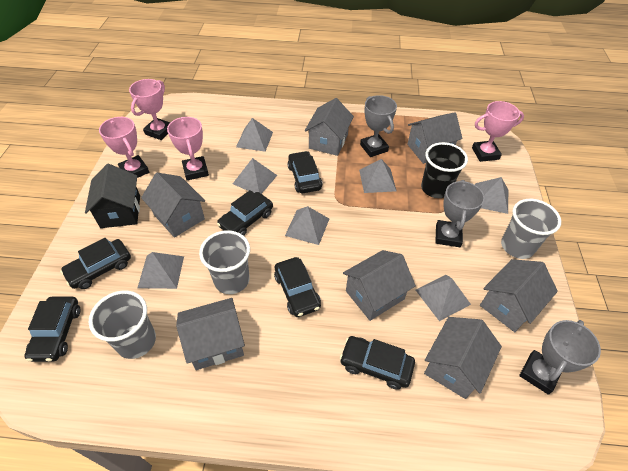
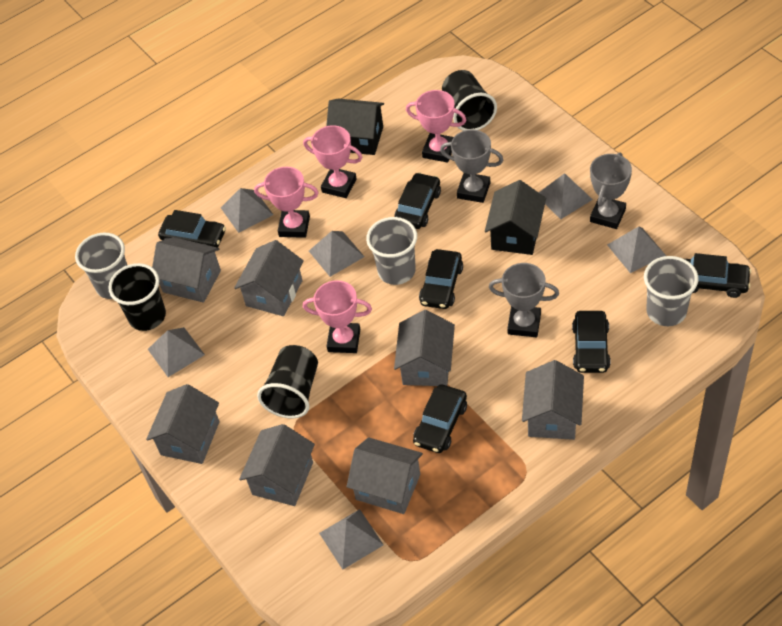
black cup: 1 -> 3
black house: 1 -> 2
grey pyramid: 7 -> 6

